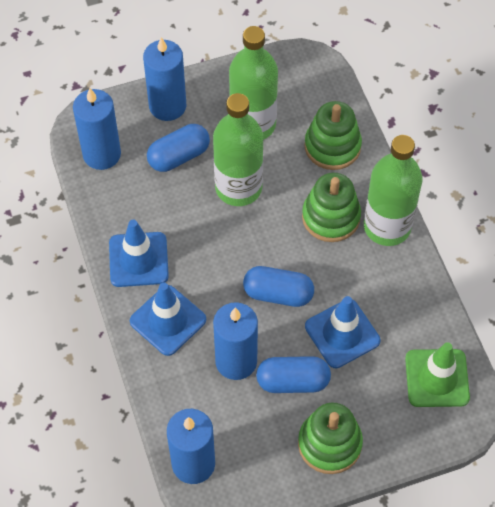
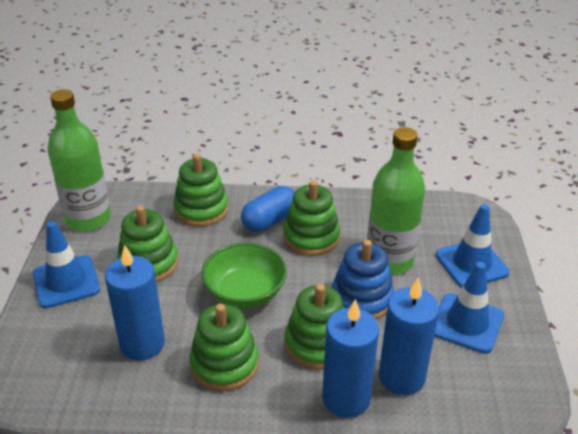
blue candle: 4 -> 3
blue capsule: 3 -> 1
blue stacking toy: 0 -> 1
green bottle: 3 -> 2
green bowl: 0 -> 1
green stacking toy: 3 -> 5
green traffic cone: 1 -> 0

